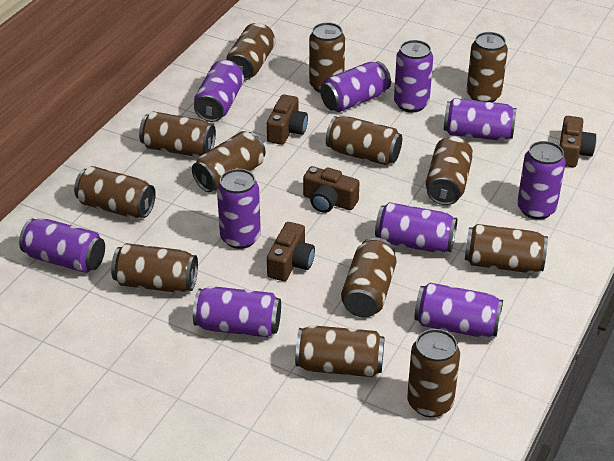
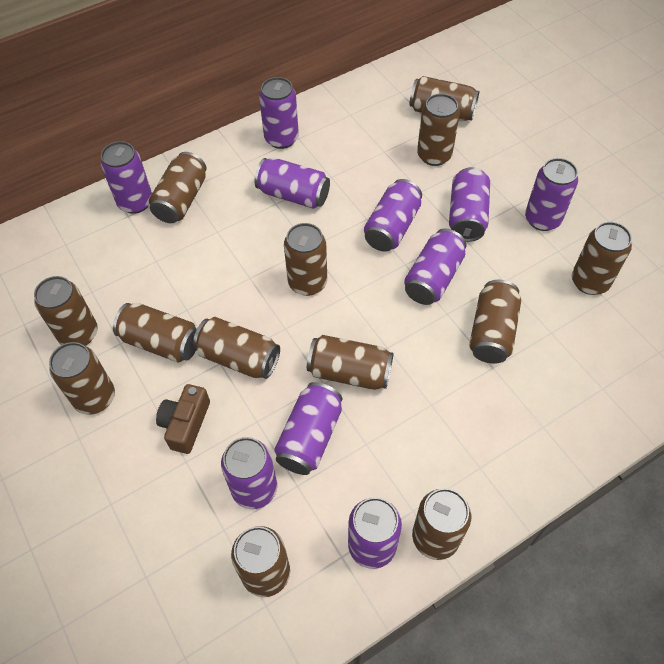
brown camera: 4 -> 1

